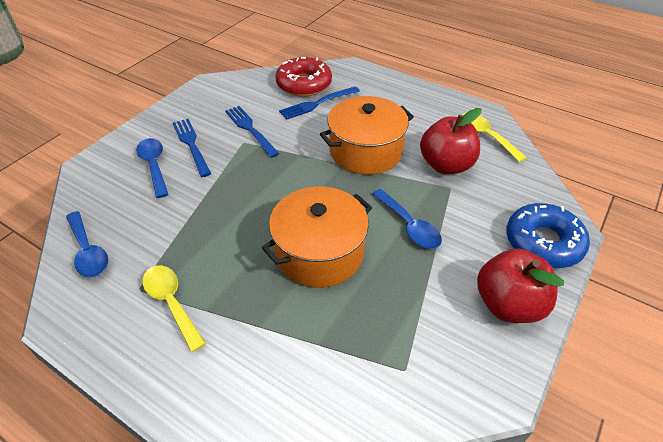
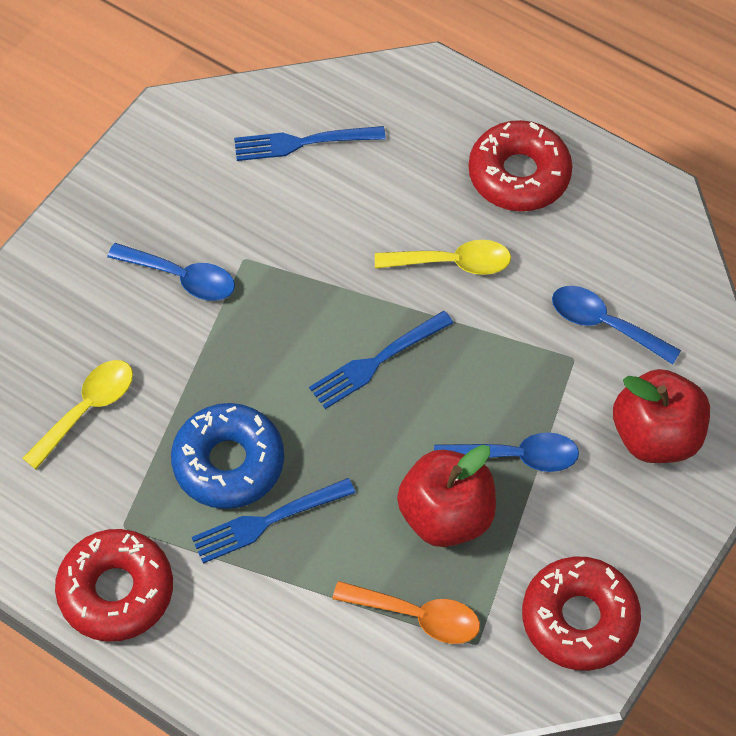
orange pot: 2 -> 0
orange spoon: 0 -> 1
red donut: 1 -> 3

